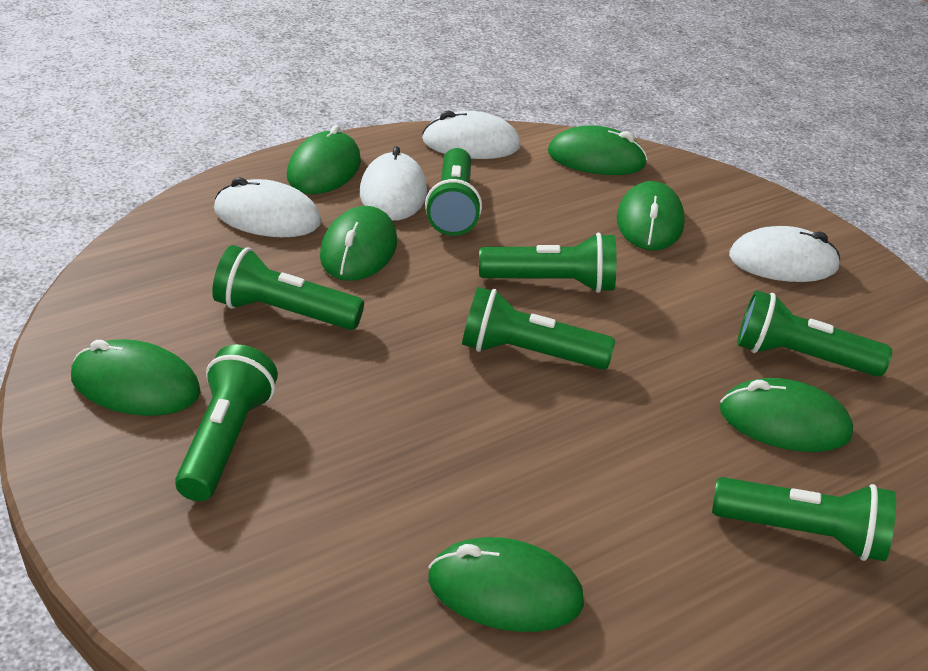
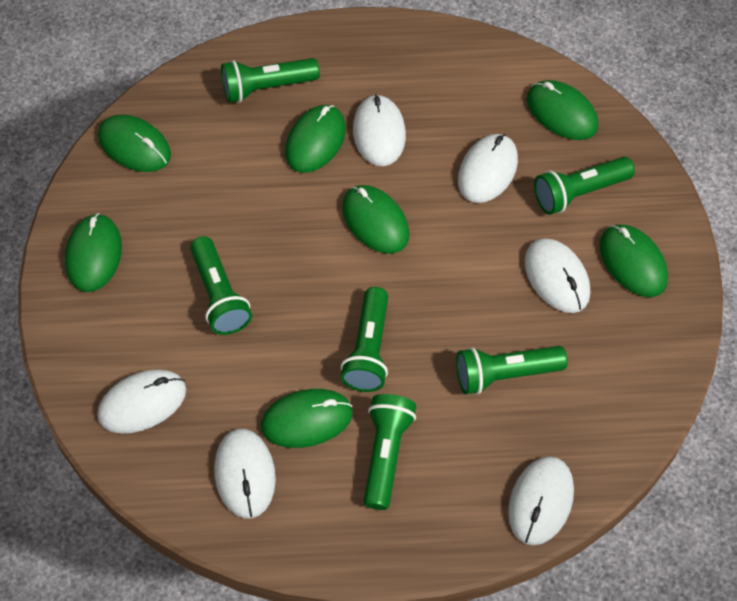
green flashlight: 7 -> 6
white mouse: 4 -> 6

